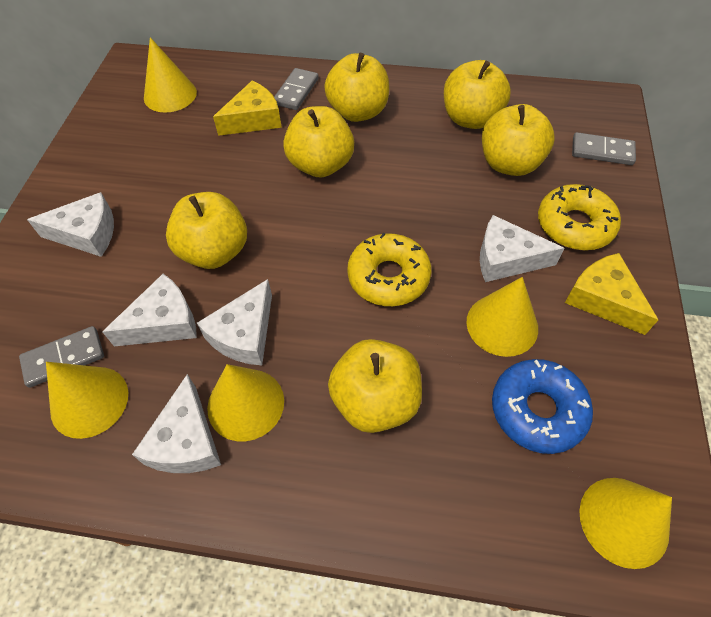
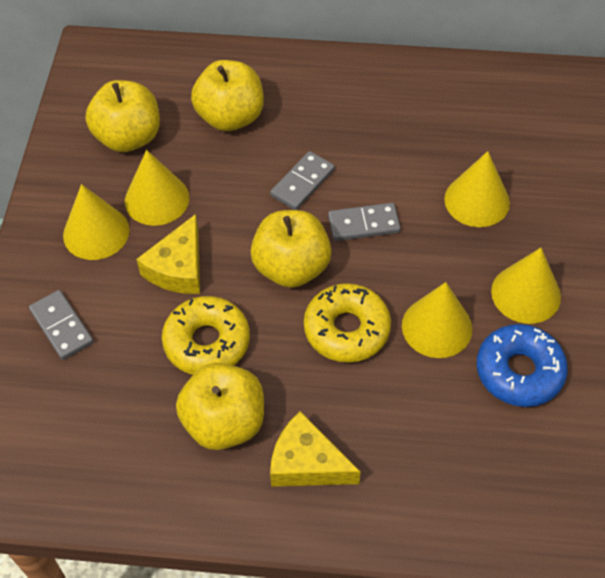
white cheese: 5 -> 0
yellow apple: 6 -> 4

